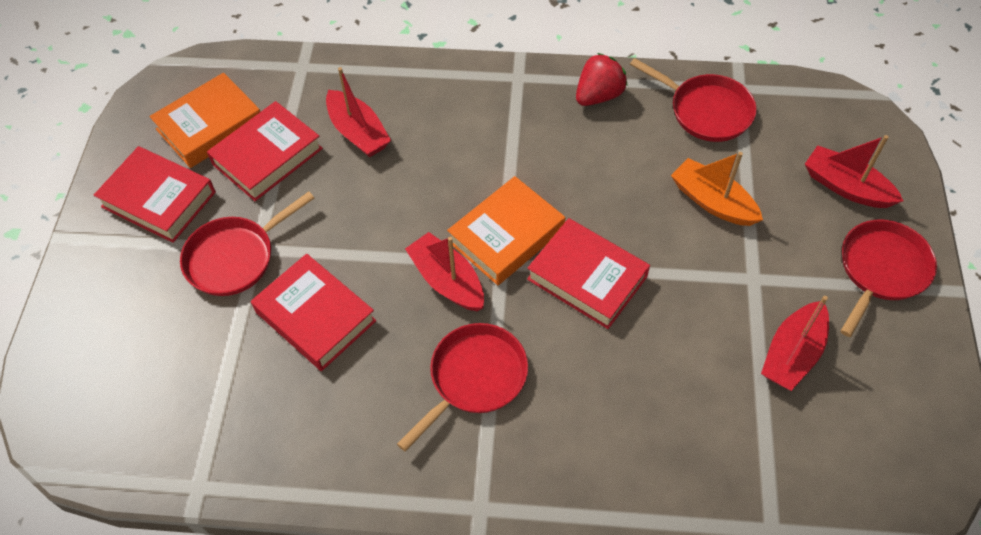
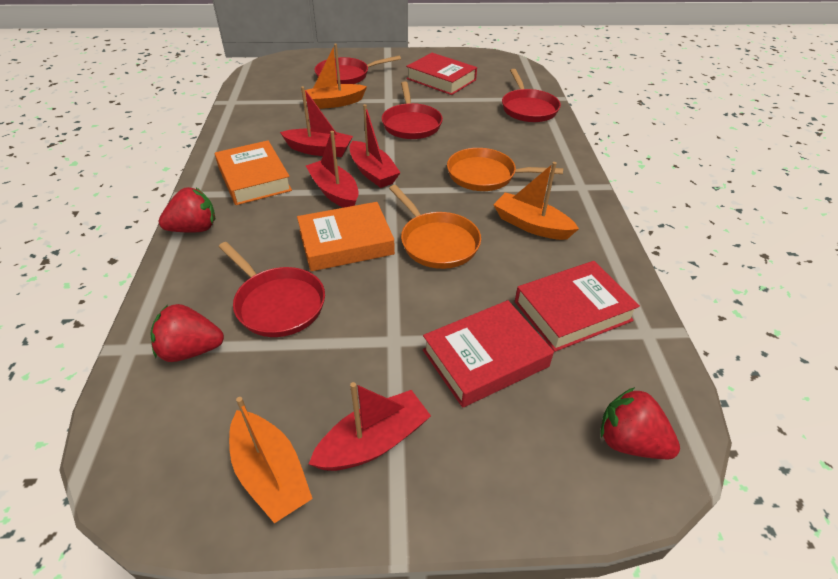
orange boat: 1 -> 3
orange pan: 0 -> 2
red book: 4 -> 3
red strawberry: 1 -> 3

